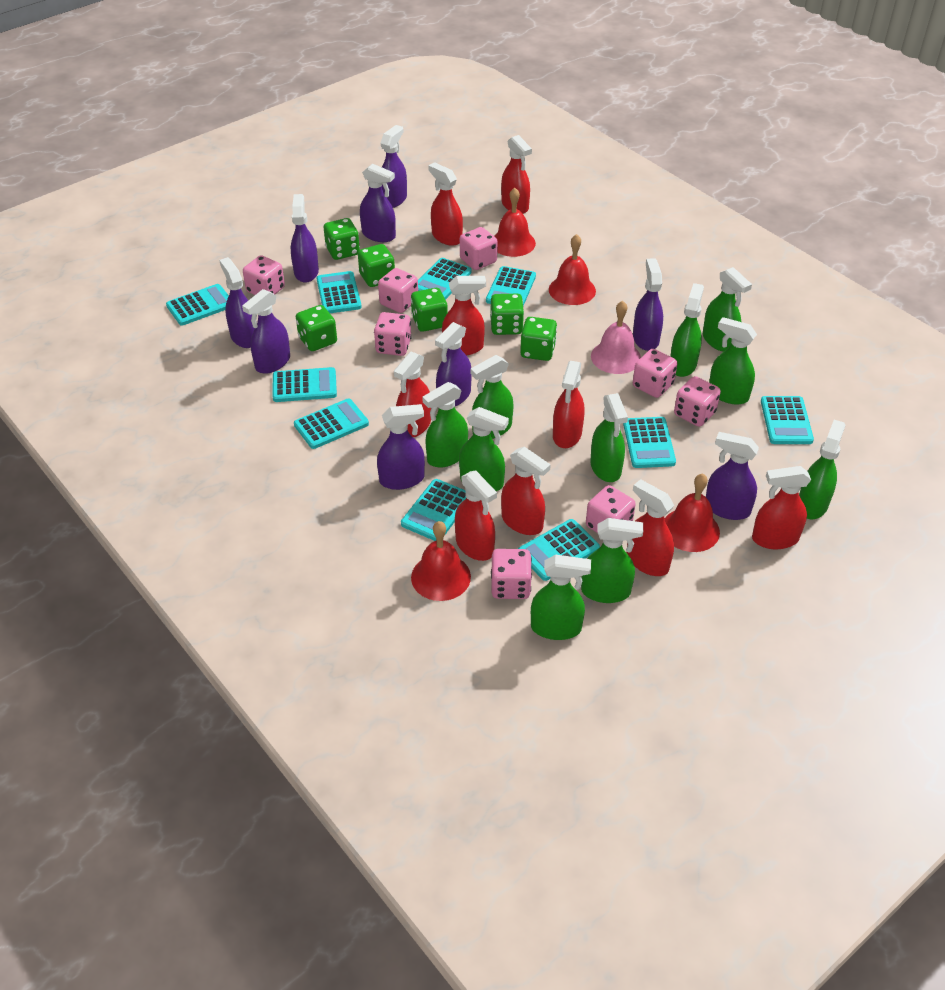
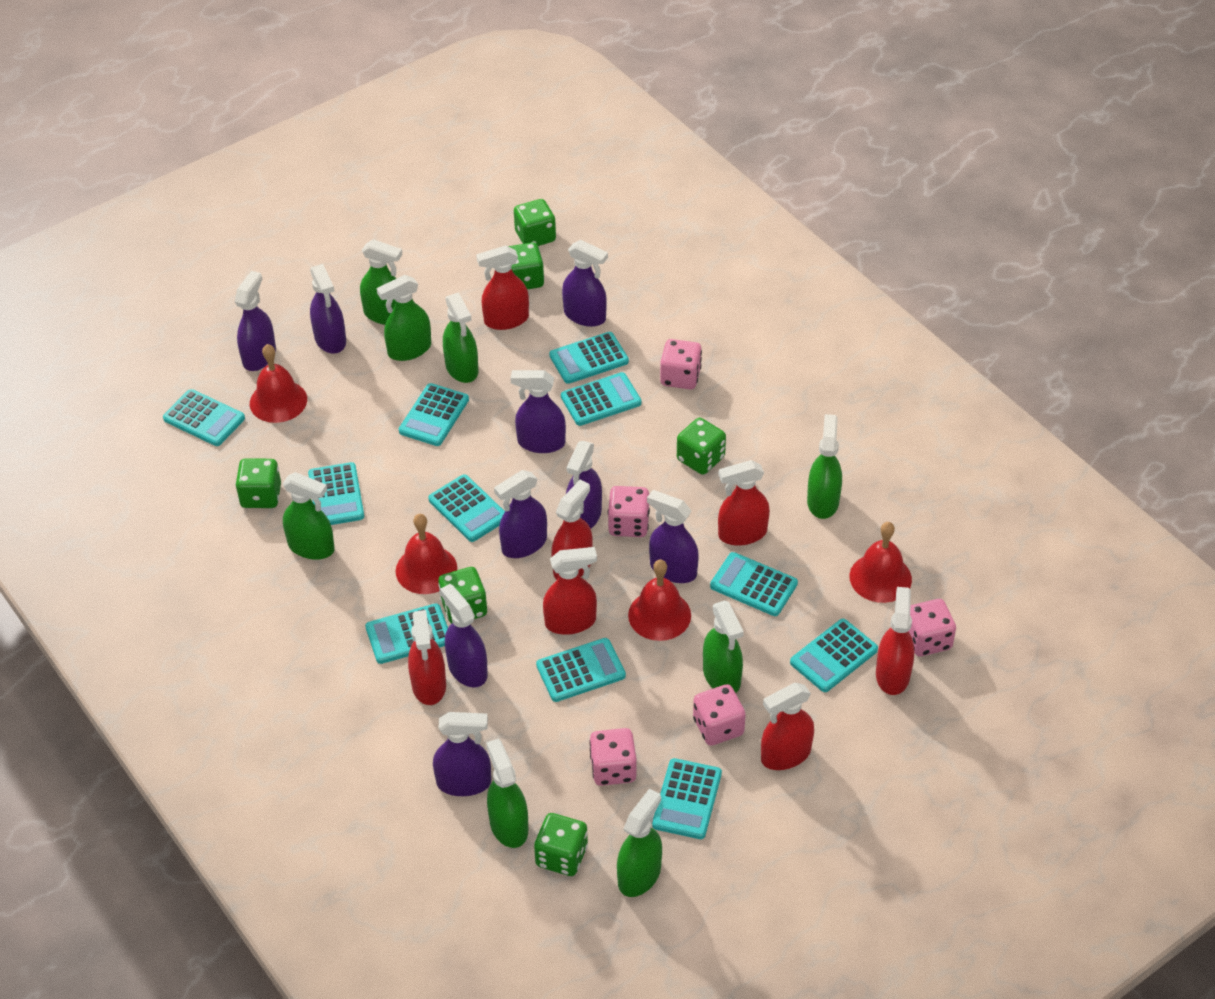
green spray bottle: 10 -> 8
pink bell: 1 -> 0
pink dice: 8 -> 5
red spray bottle: 9 -> 7
turquoise calculator: 10 -> 11

